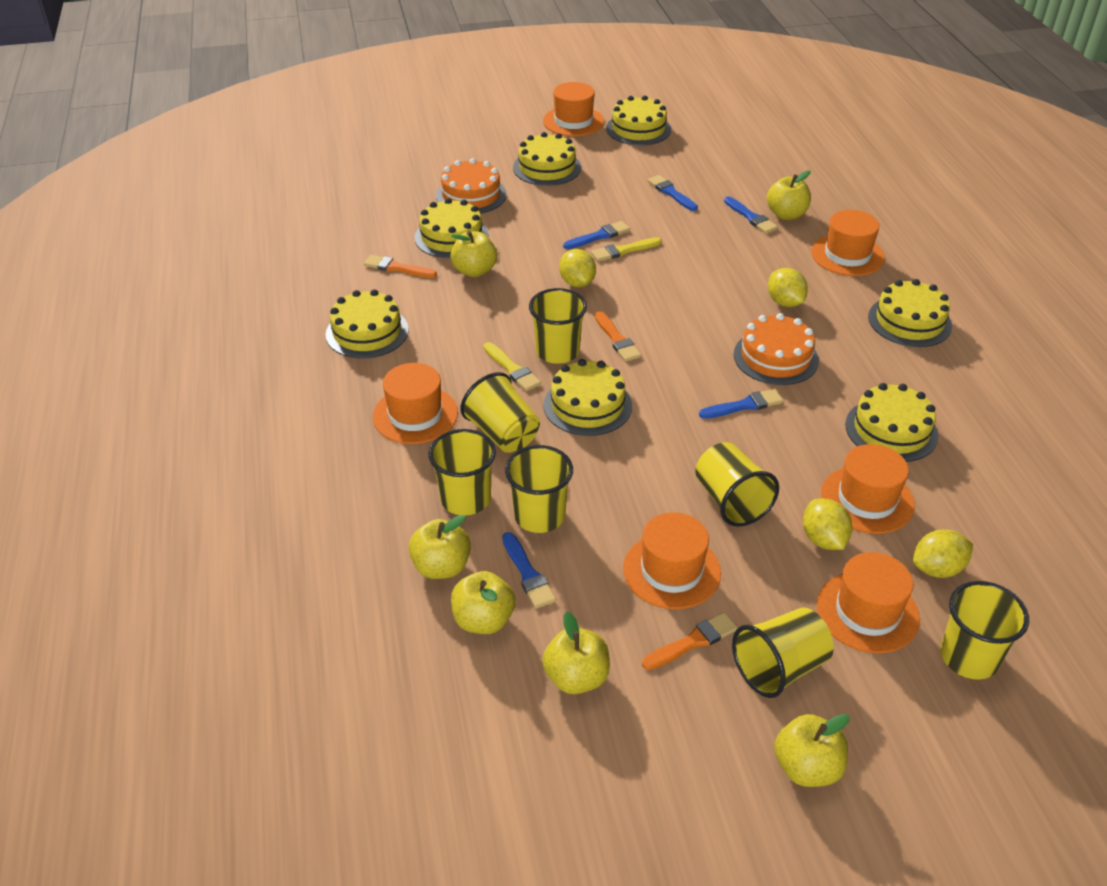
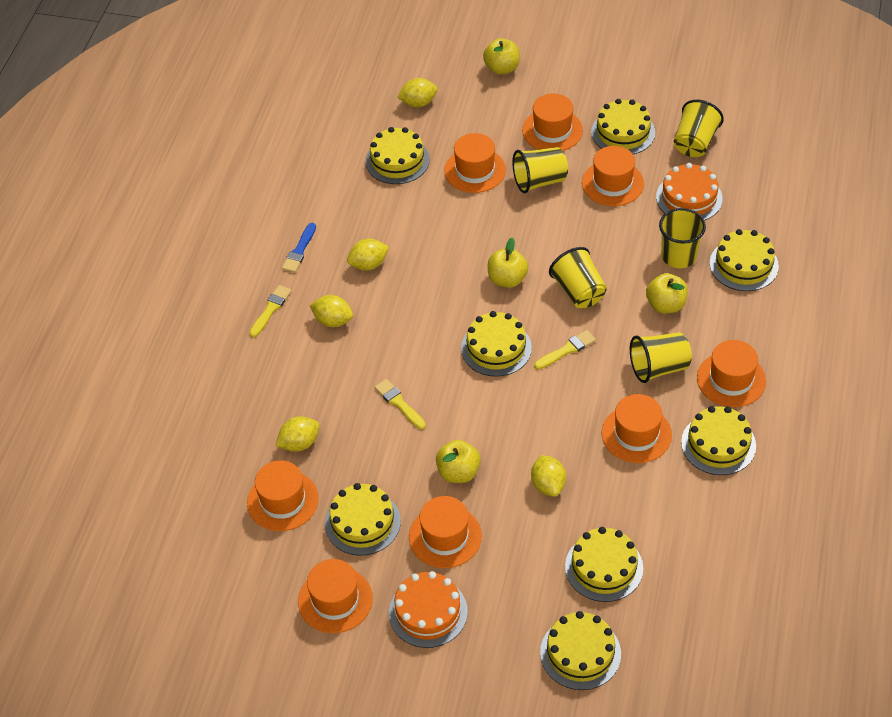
blue brush: 5 -> 1
orange brush: 3 -> 0
orange hat: 6 -> 8
yellow apple: 6 -> 4
yellow brush: 2 -> 3
yellow cake: 7 -> 8
yellow cup: 7 -> 5
yellow lemon: 4 -> 5

